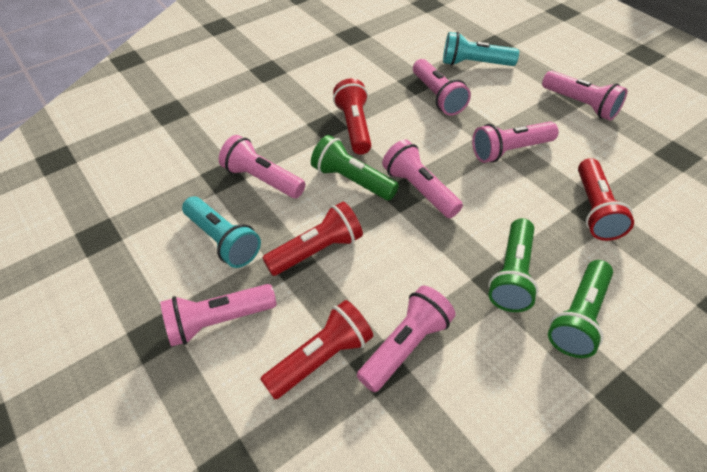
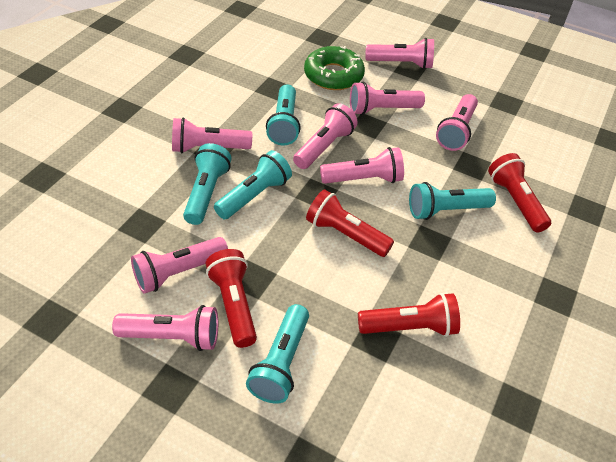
green donut: 0 -> 1
green flashlight: 3 -> 0
pink flashlight: 7 -> 8
turquoise flashlight: 2 -> 5

